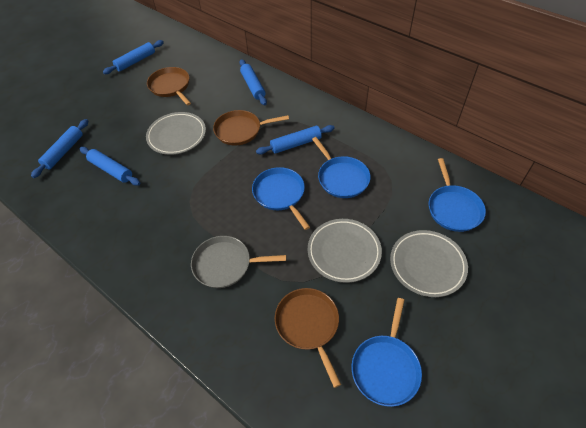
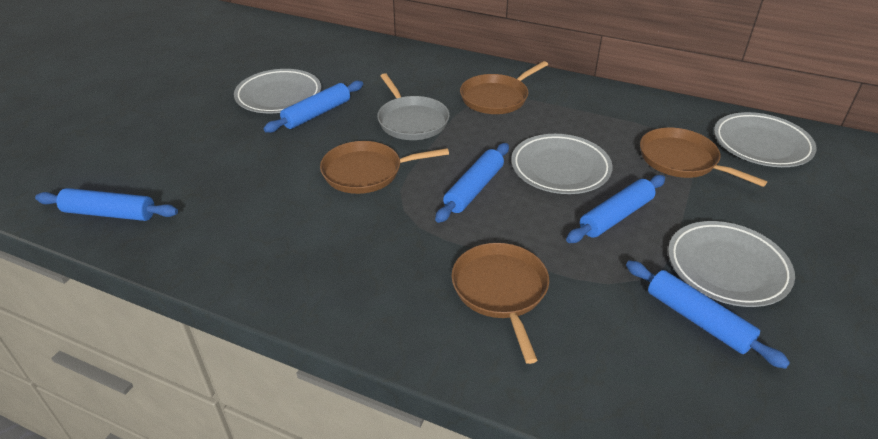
blue pan: 4 -> 0
brown pan: 3 -> 4
grey plate: 3 -> 4

